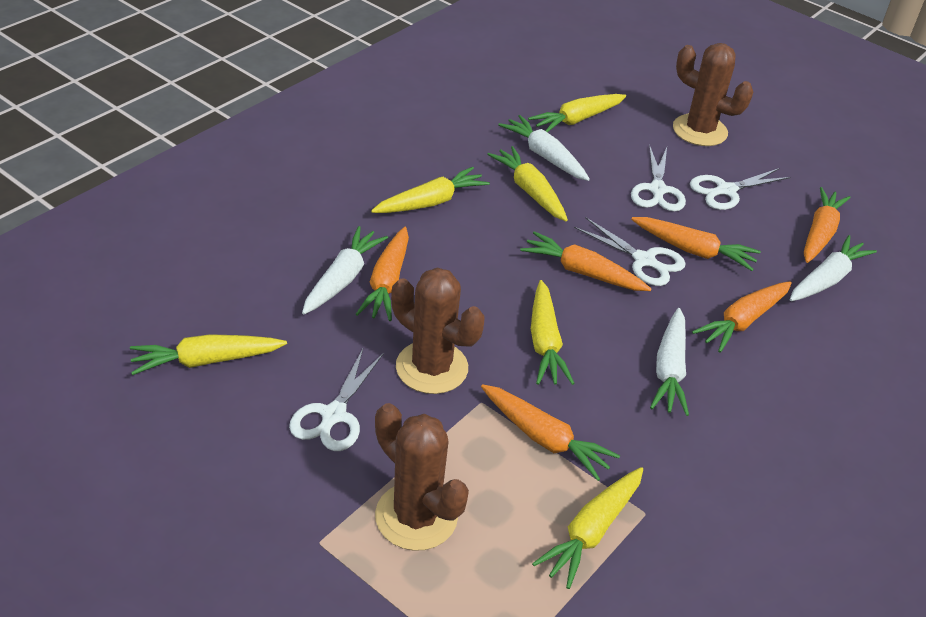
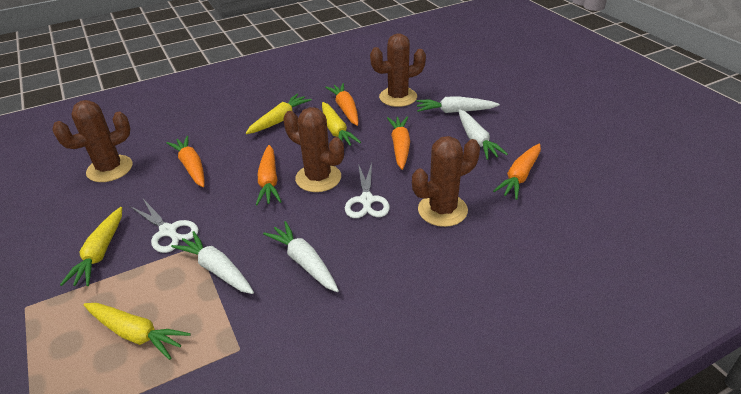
brown cactus: 3 -> 4
orange carrot: 6 -> 5
white scissors: 4 -> 2
yellow carrot: 6 -> 4

